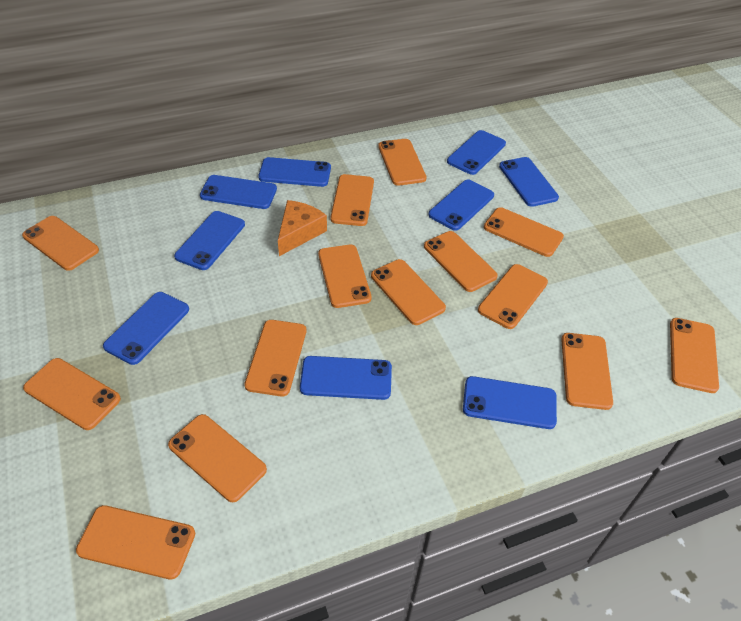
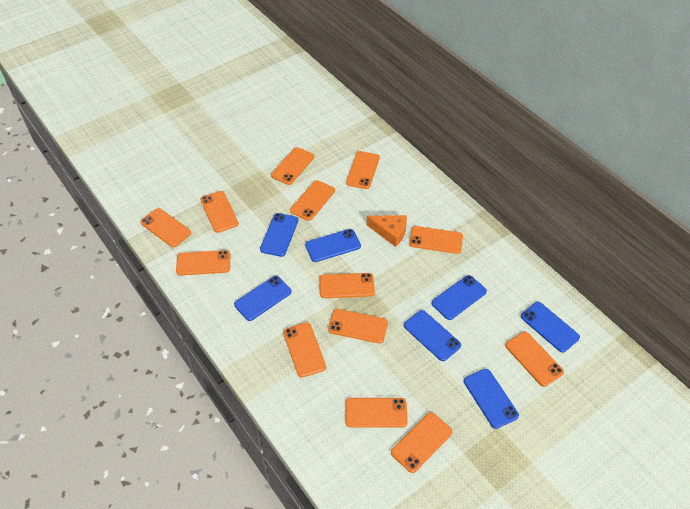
blue phone: 9 -> 7
orange phone: 14 -> 13

